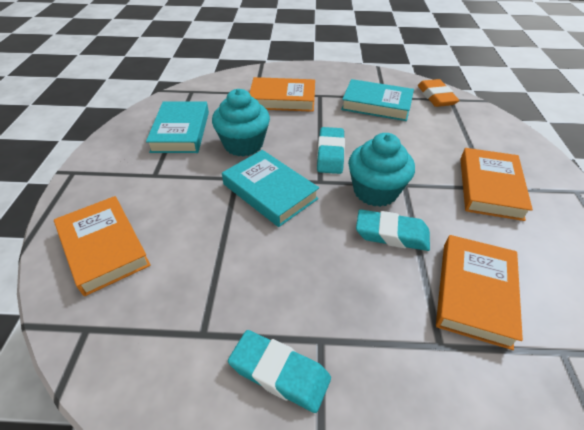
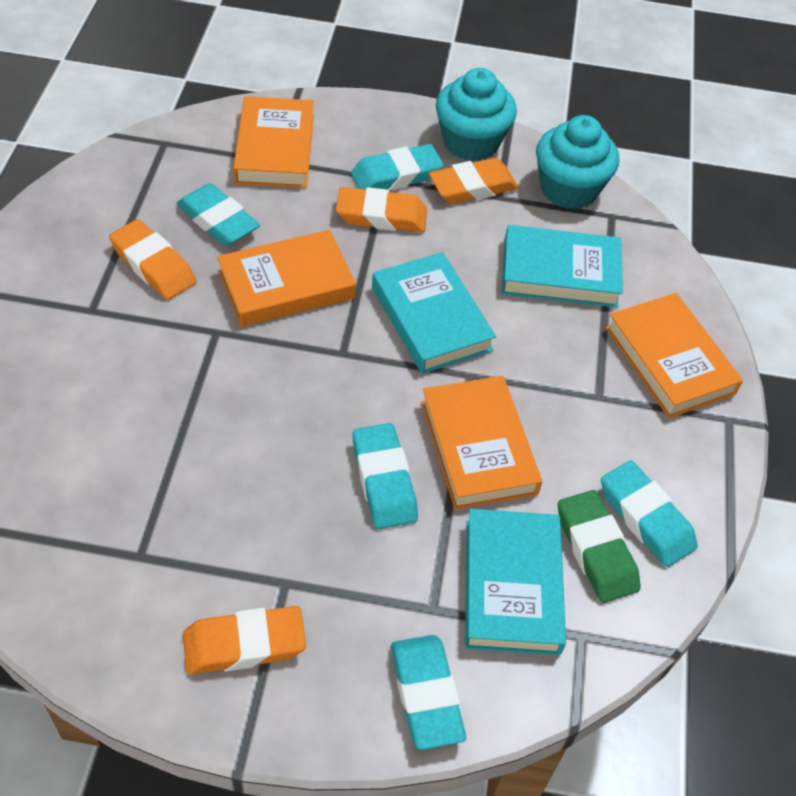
green eraser: 0 -> 1
orange eraser: 1 -> 4
turquoise eraser: 3 -> 5

